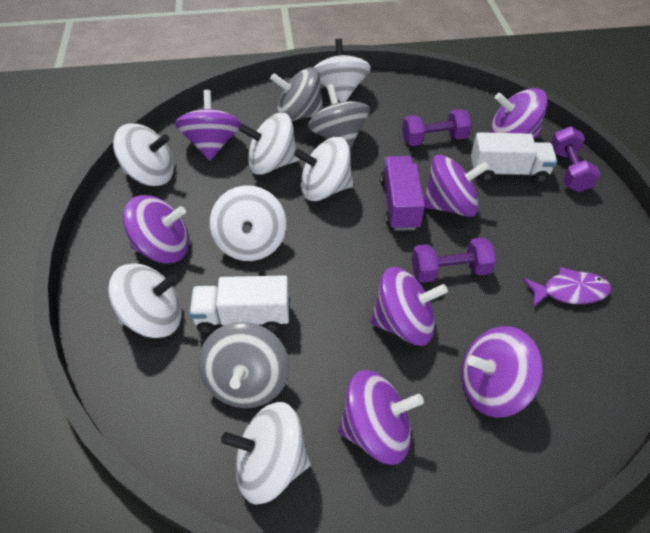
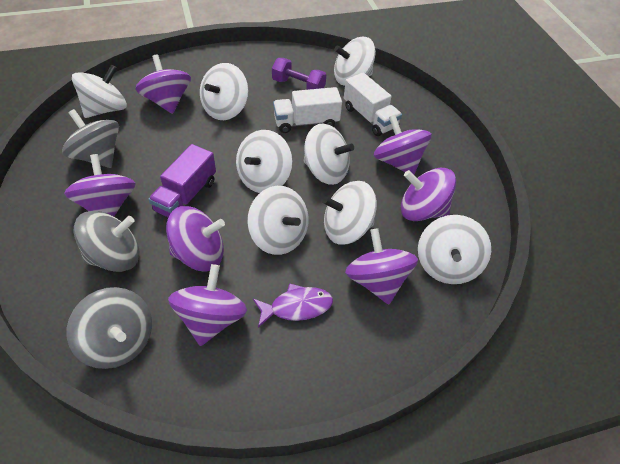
purple dumbbell: 3 -> 1
white spinning top: 7 -> 8

